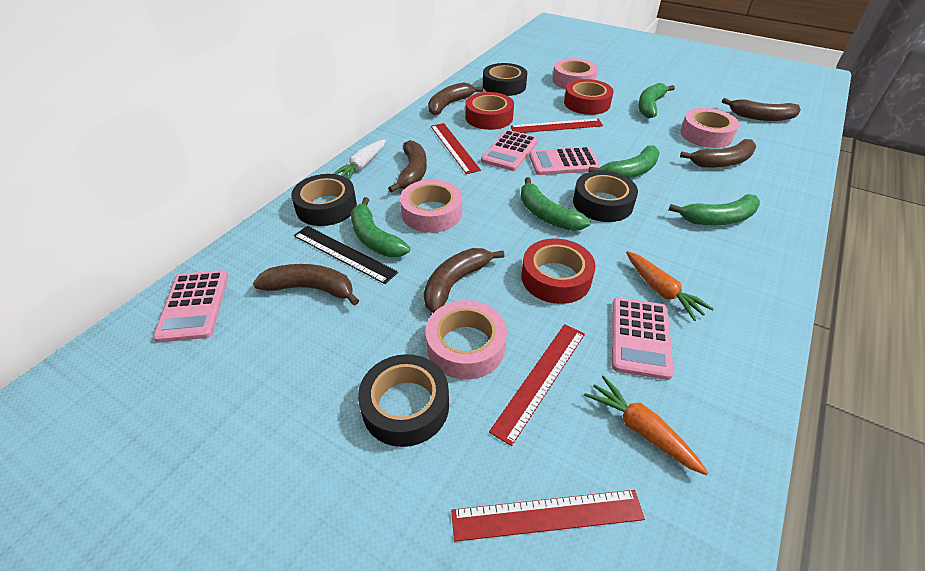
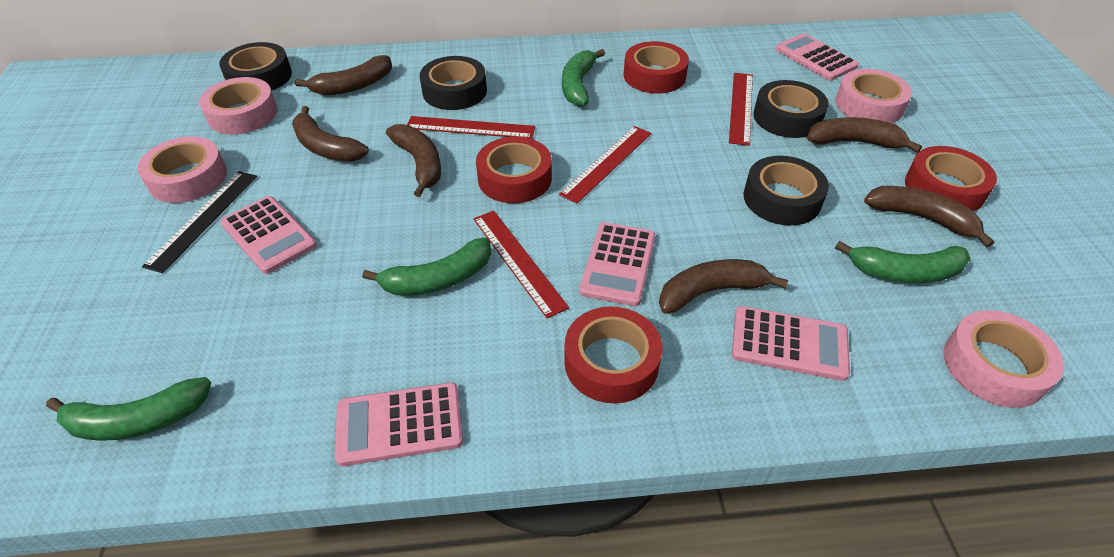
green banana: 5 -> 4
orange carrot: 2 -> 0
pink calculator: 4 -> 5
red tape: 3 -> 4
white carrot: 1 -> 0

